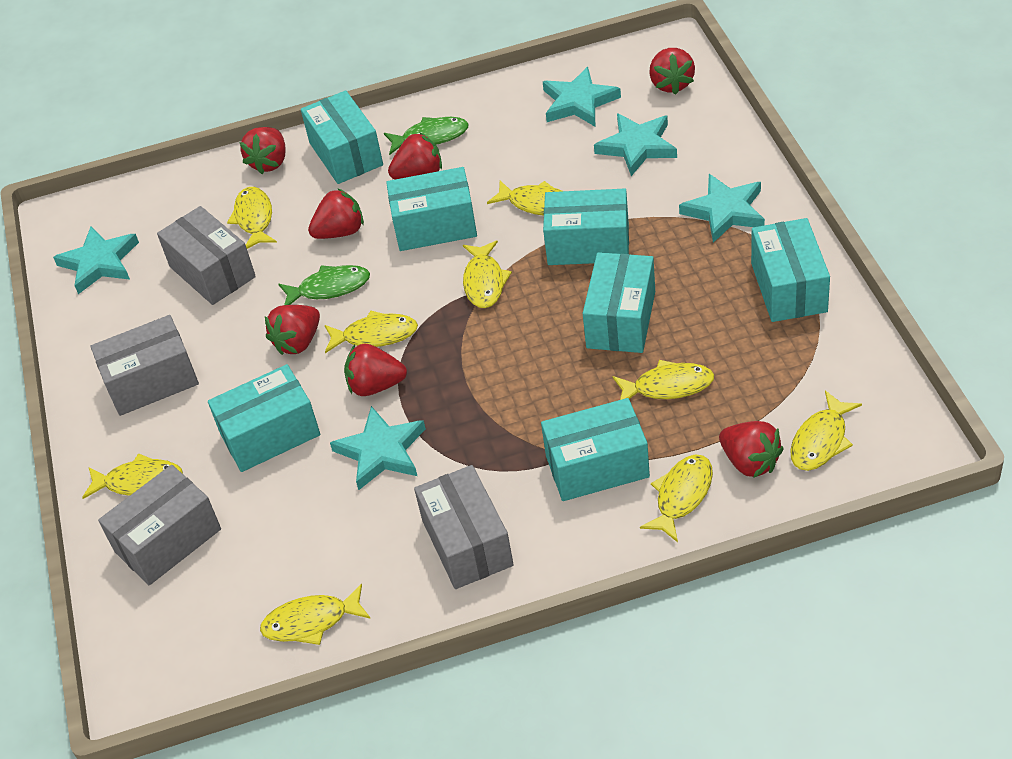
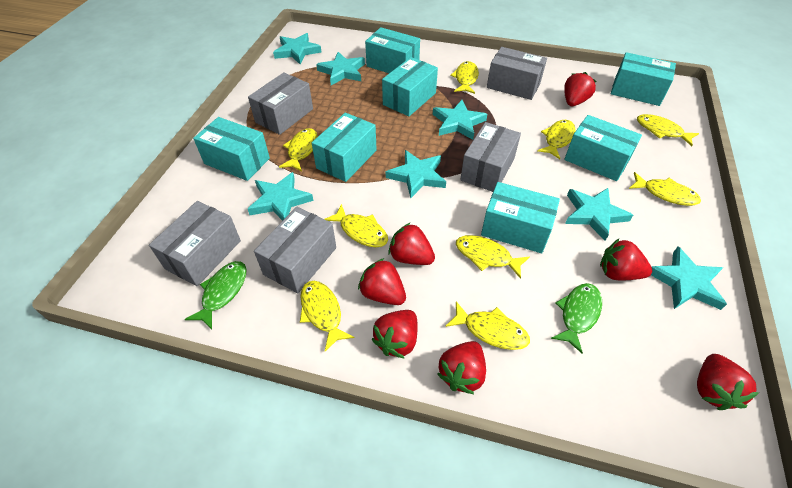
grey box: 4 -> 5
turquoise star: 5 -> 7

